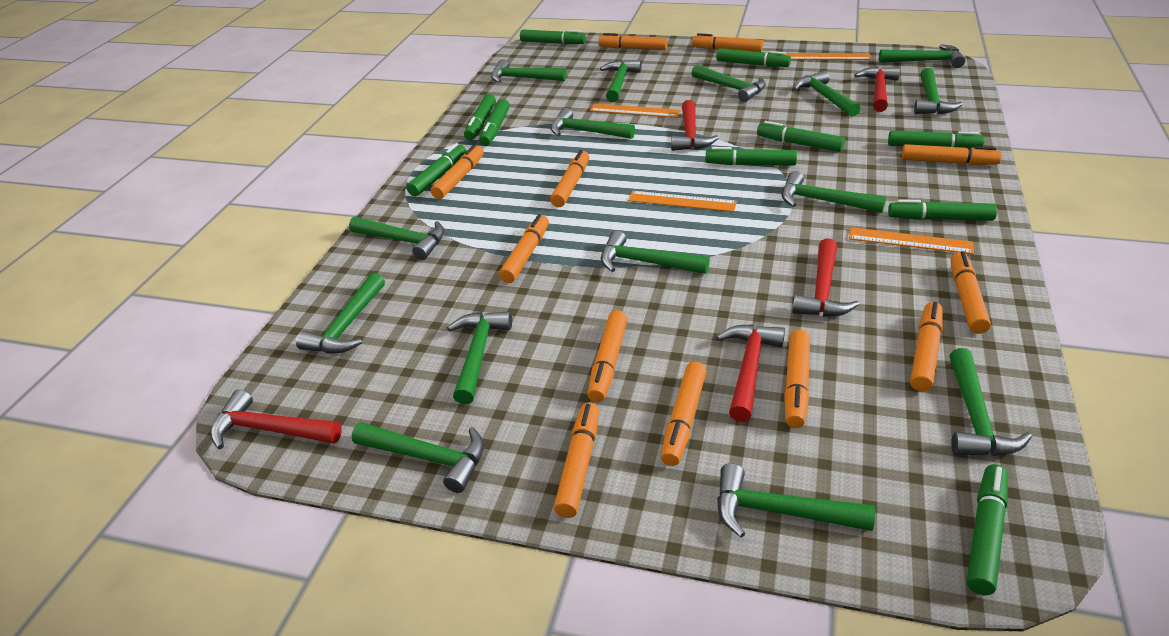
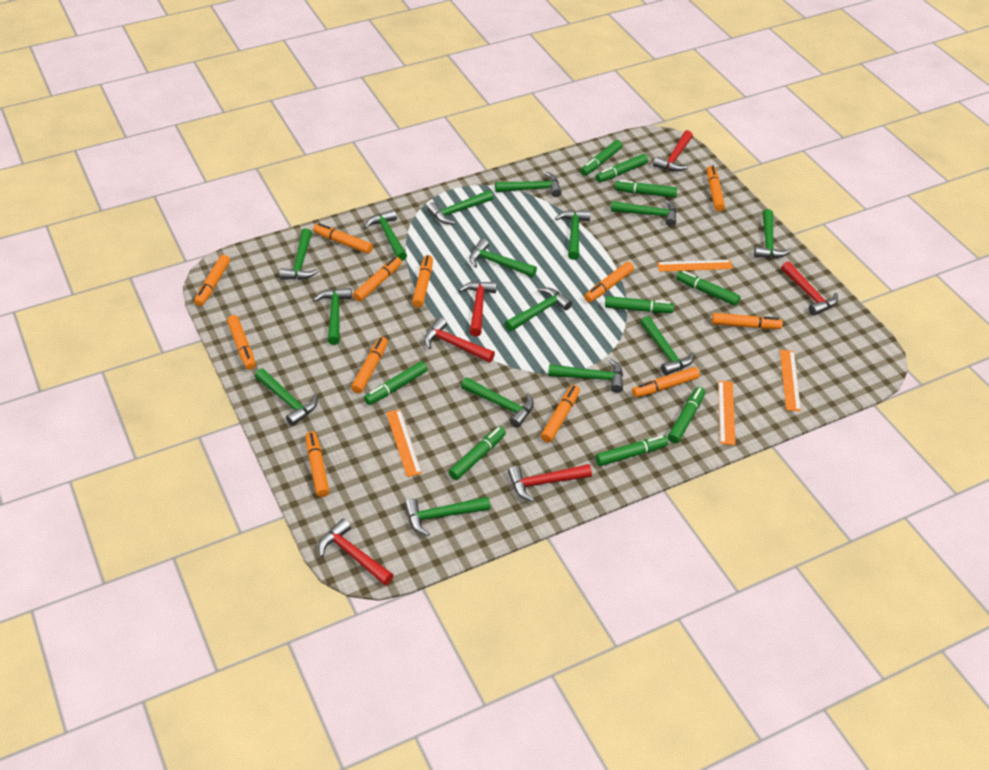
green marker: 10 -> 9
red hammer: 5 -> 6

